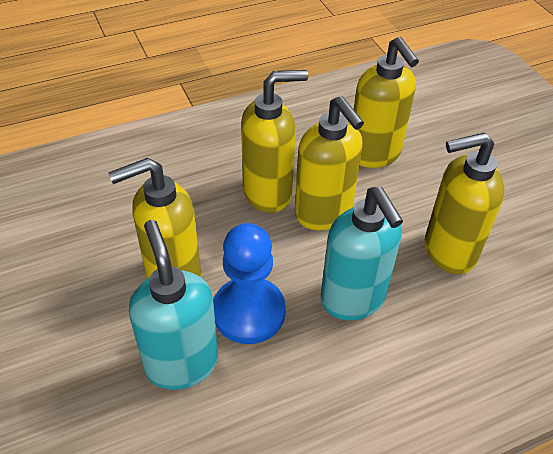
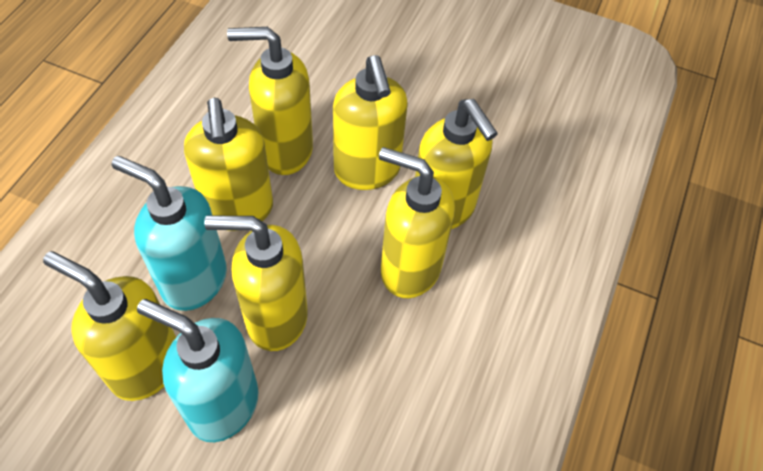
blue pawn: 1 -> 0
yellow soap dispenser: 5 -> 7

